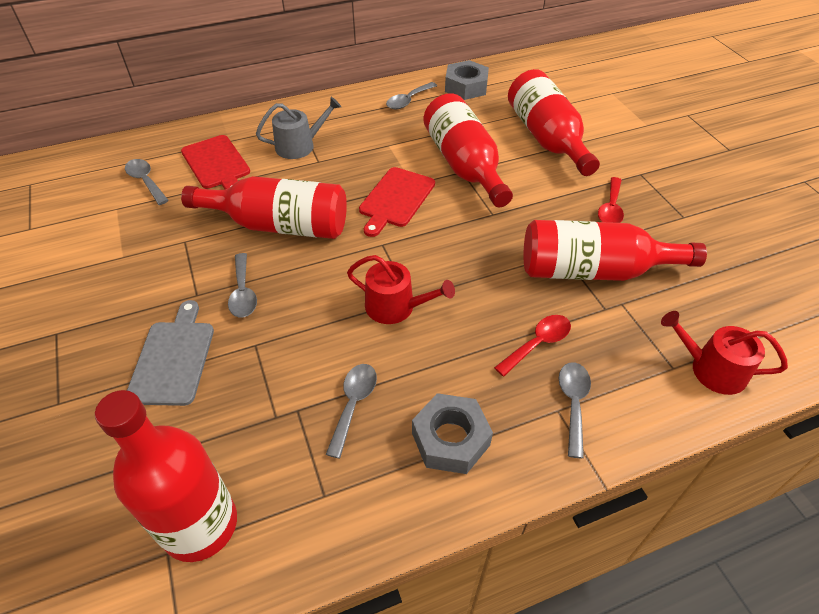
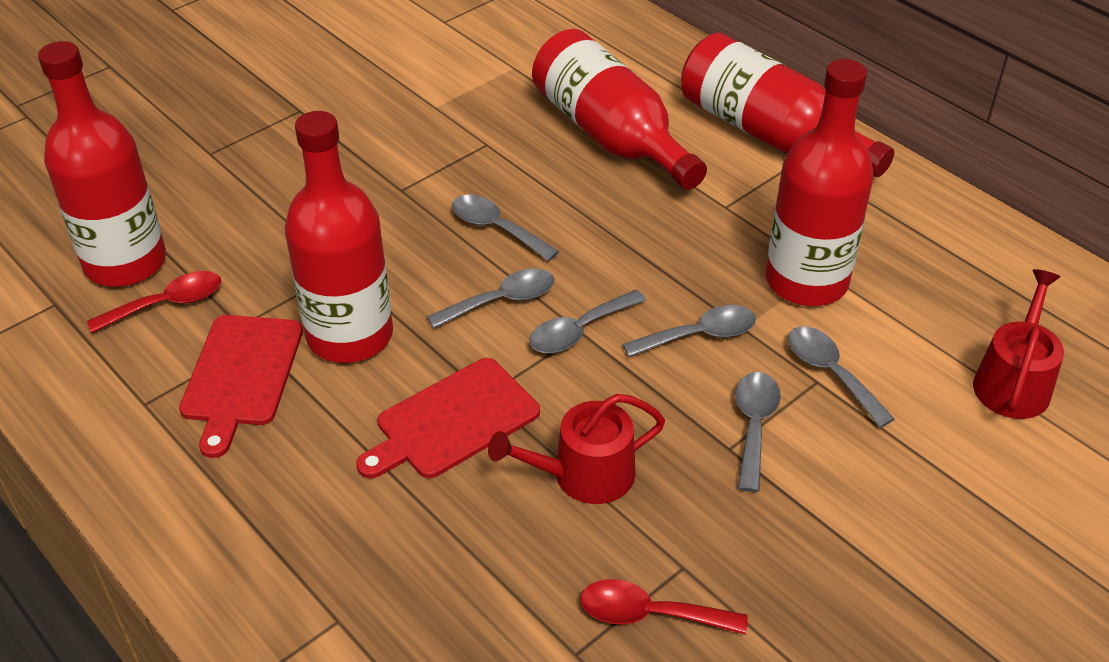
grey cutting board: 1 -> 0
grey nut: 2 -> 0
grey spoon: 5 -> 6
grey watering can: 1 -> 0

